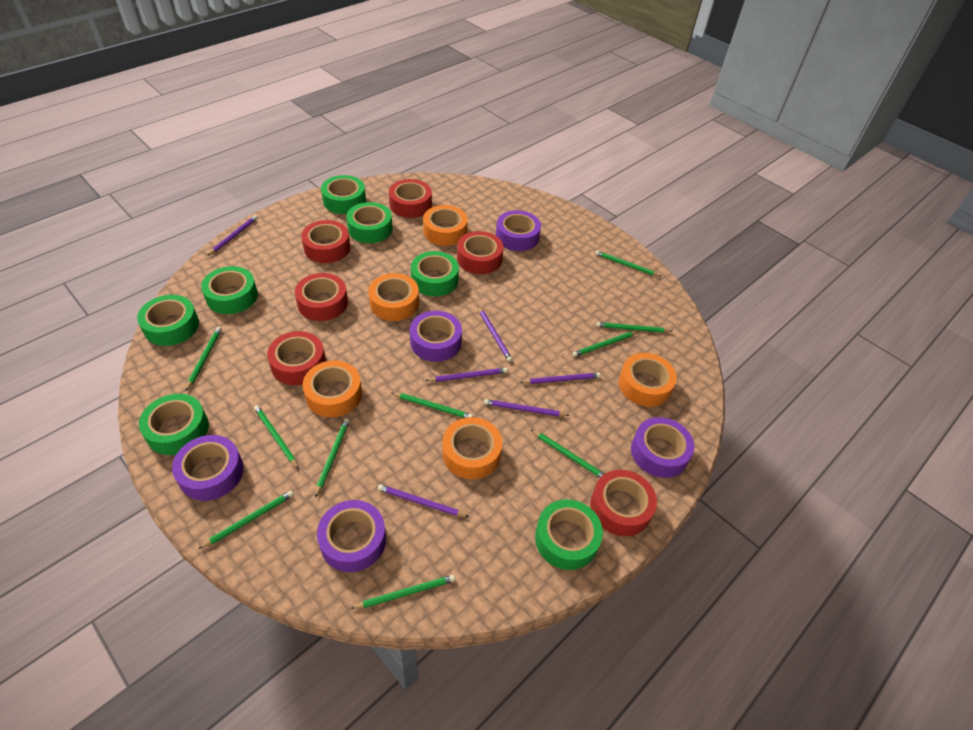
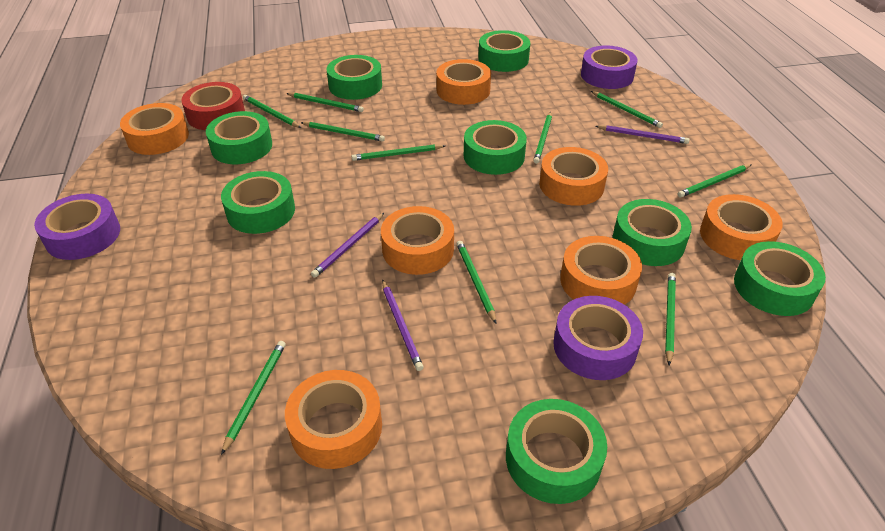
green tape: 7 -> 8
orange tape: 5 -> 7
purple pencil: 6 -> 3
purple tape: 5 -> 3
red tape: 6 -> 1

